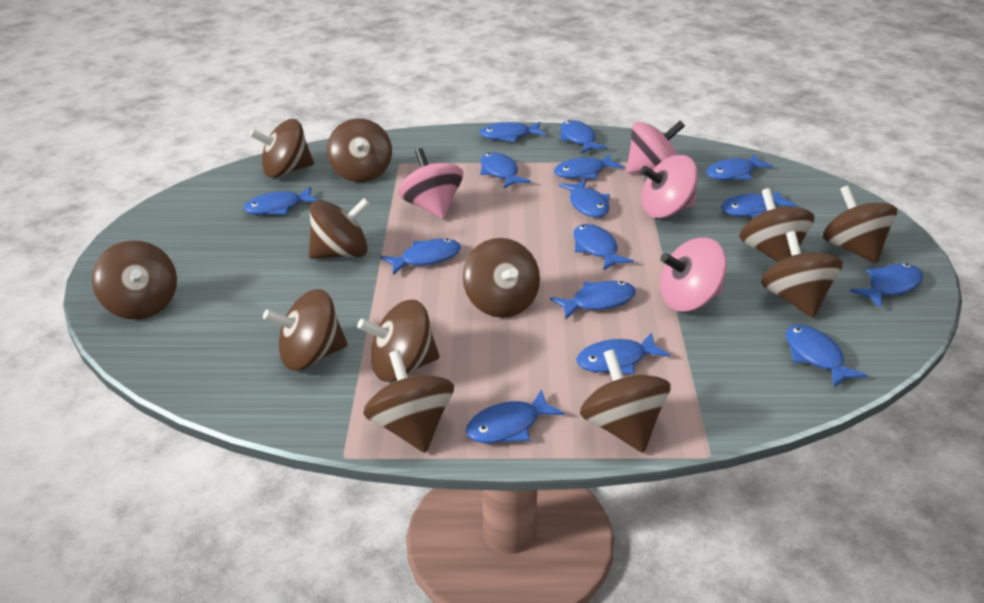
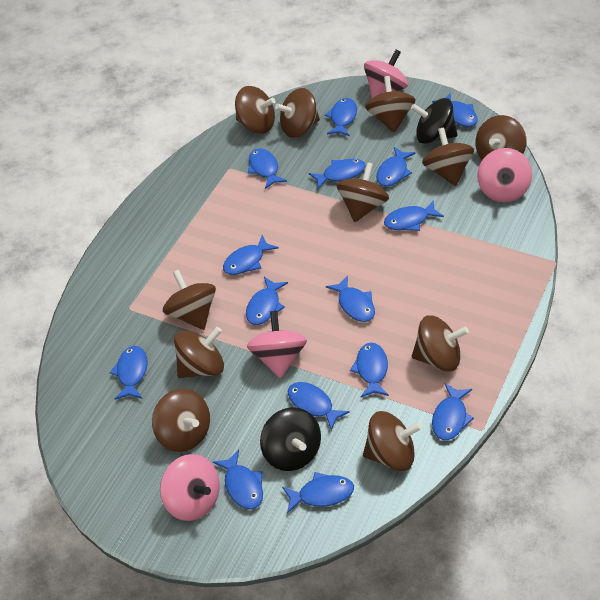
black spinning top: 0 -> 2
brown spinning top: 12 -> 11

